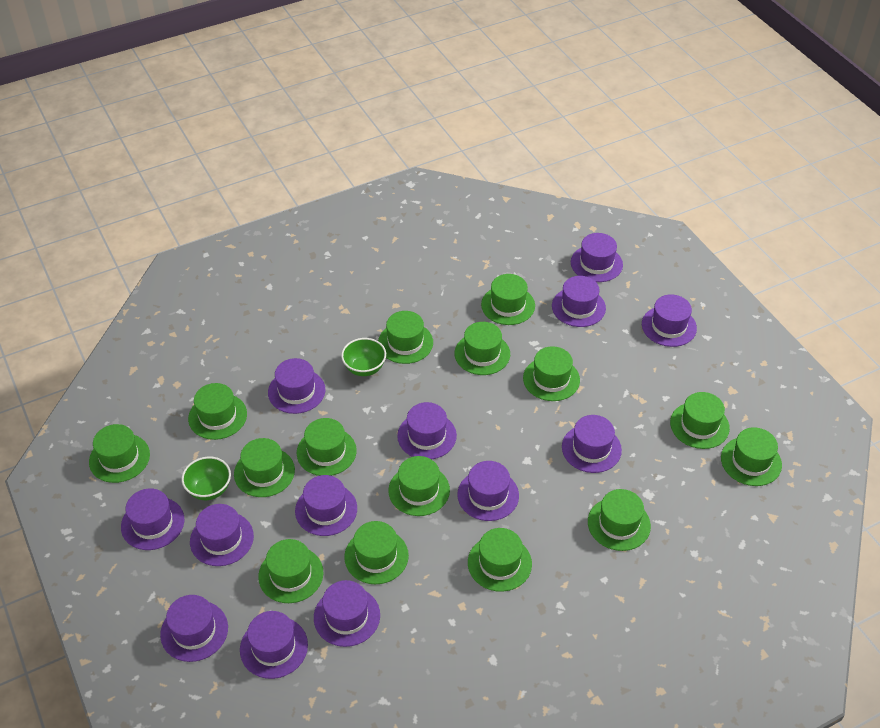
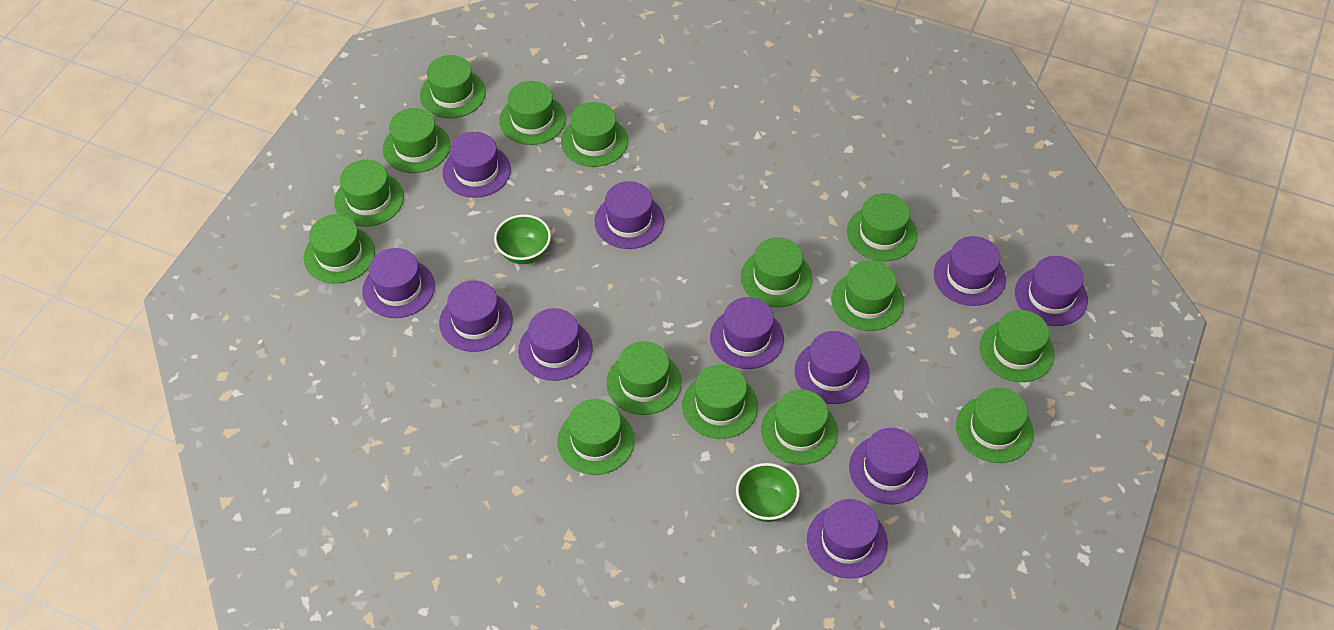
purple hat: 13 -> 11

